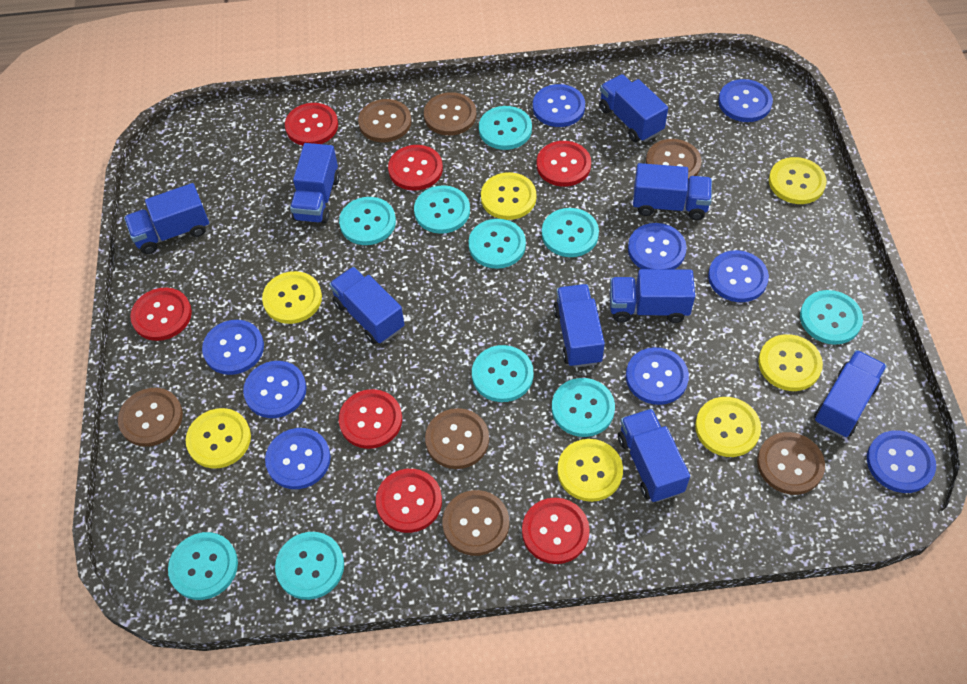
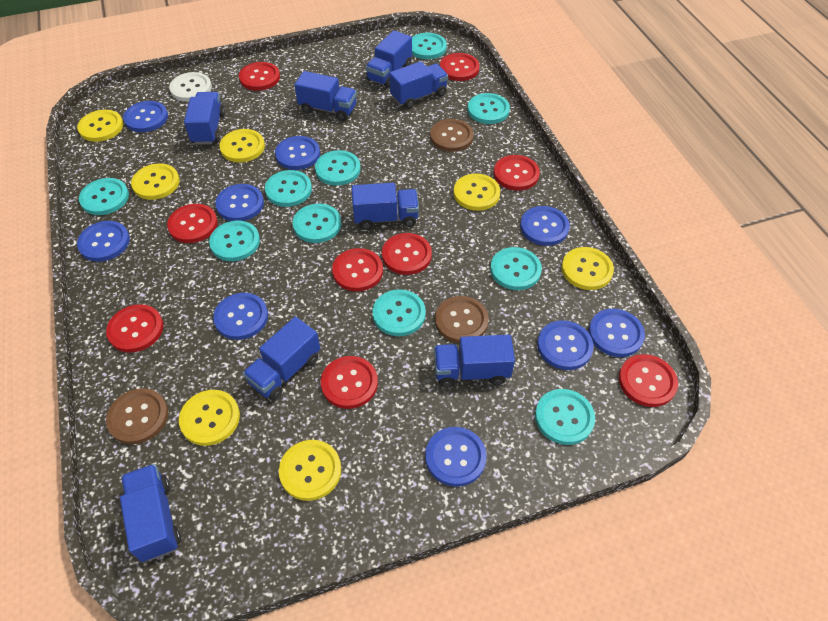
blue truck: 9 -> 8
brown button: 7 -> 3
red button: 7 -> 9
white button: 0 -> 1

